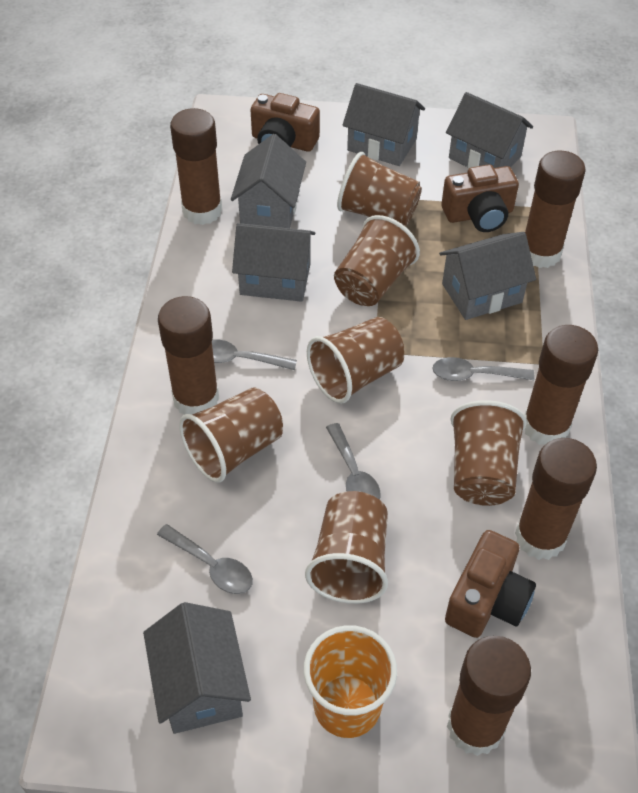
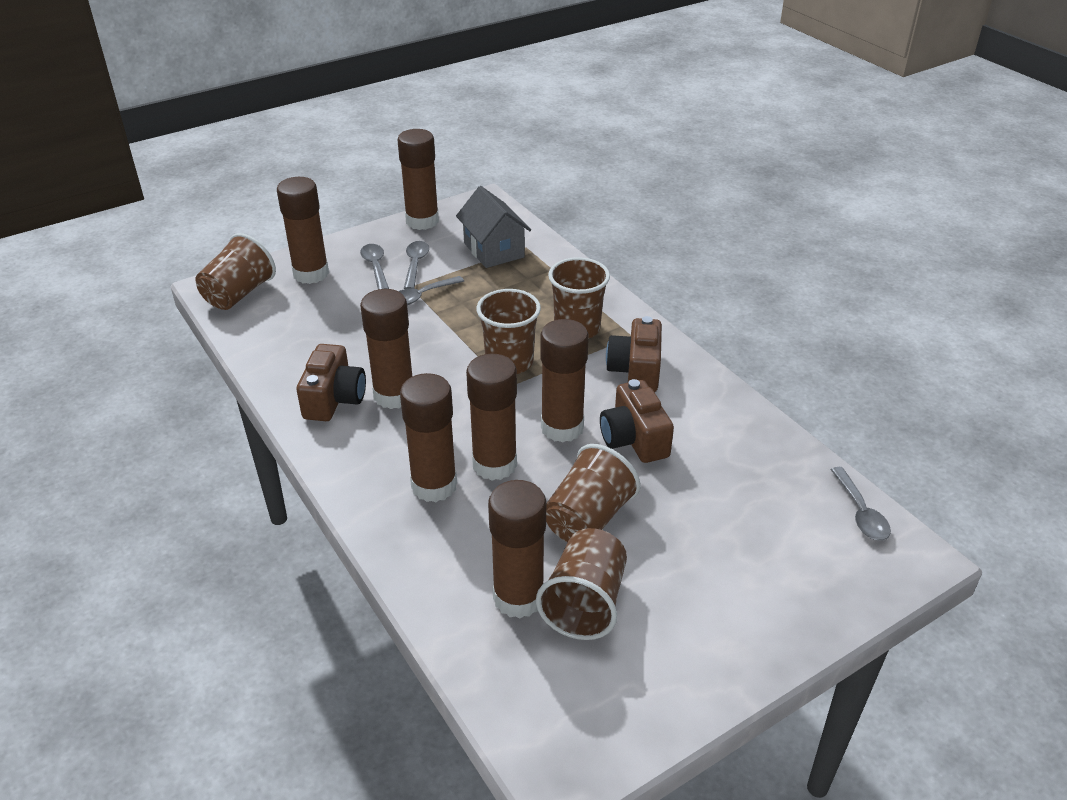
brown cup: 6 -> 5
brown glue stick: 6 -> 7
grey house: 6 -> 1
orange cup: 1 -> 0

